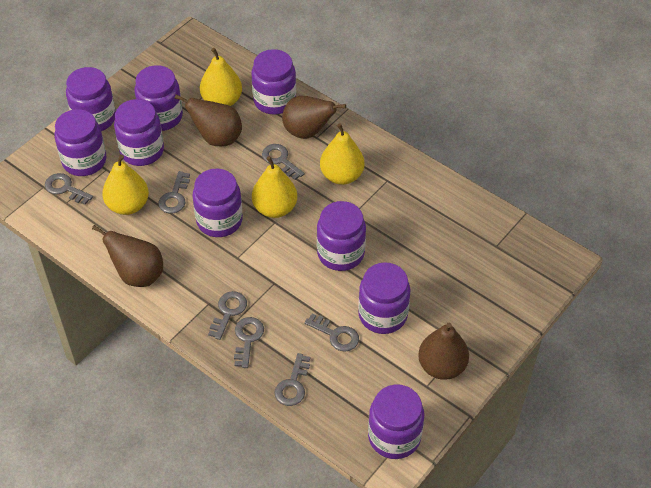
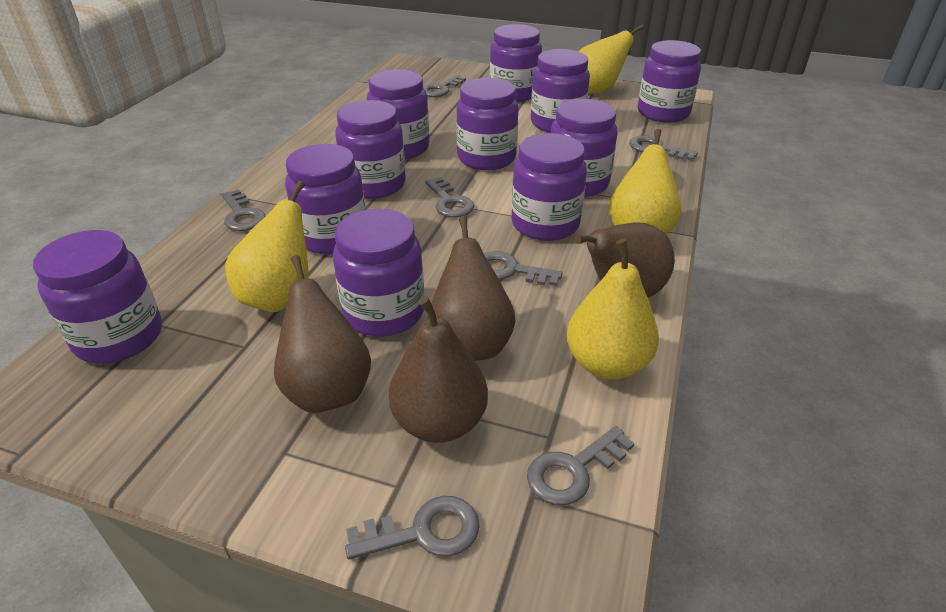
purple jar: 9 -> 11

